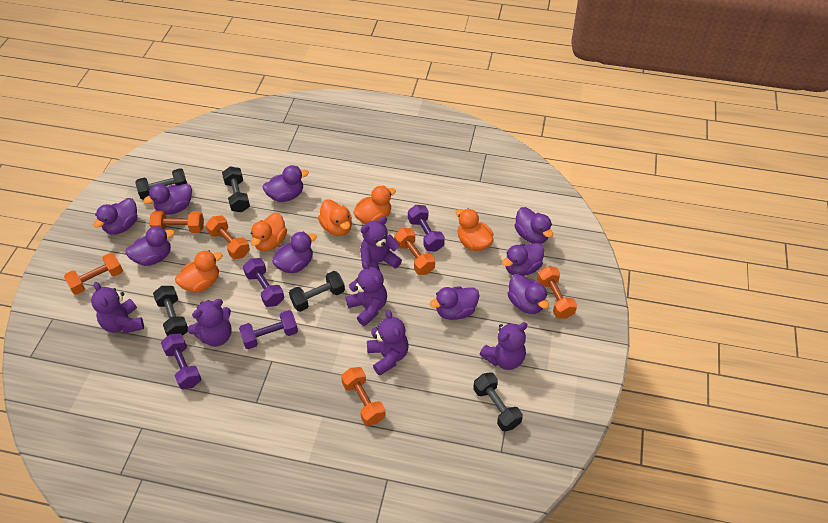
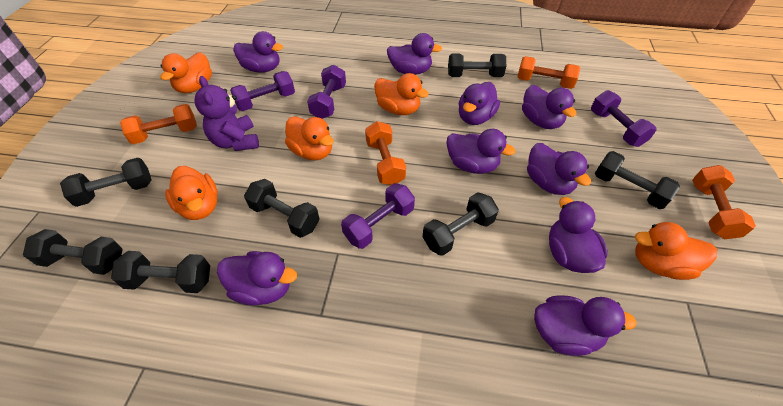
black dumbbell: 5 -> 7
orange dumbbell: 6 -> 4
purple teddy bear: 6 -> 1

